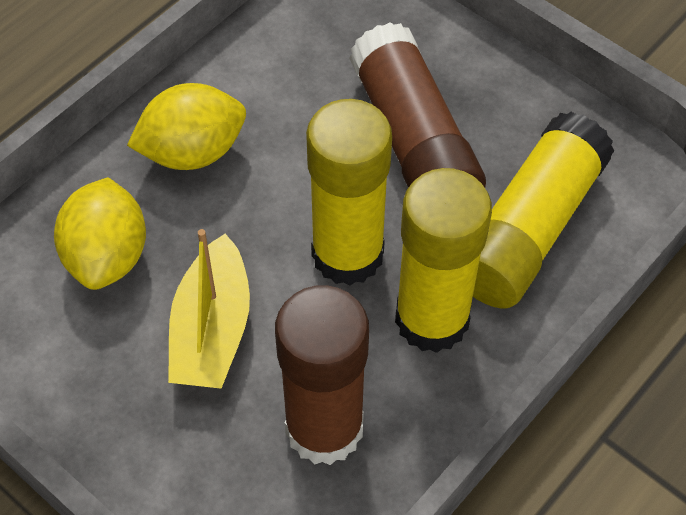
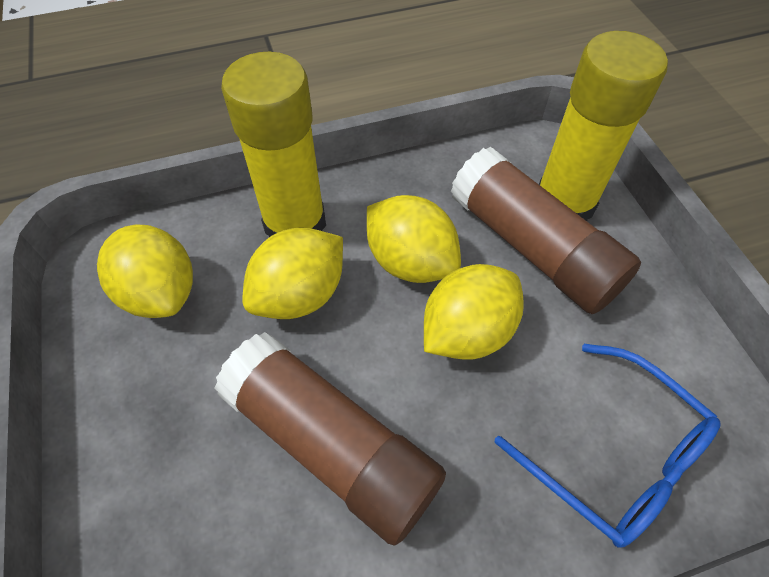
blue glasses: 0 -> 1
yellow boat: 1 -> 0
yellow glue stick: 3 -> 2
yellow lemon: 2 -> 4

